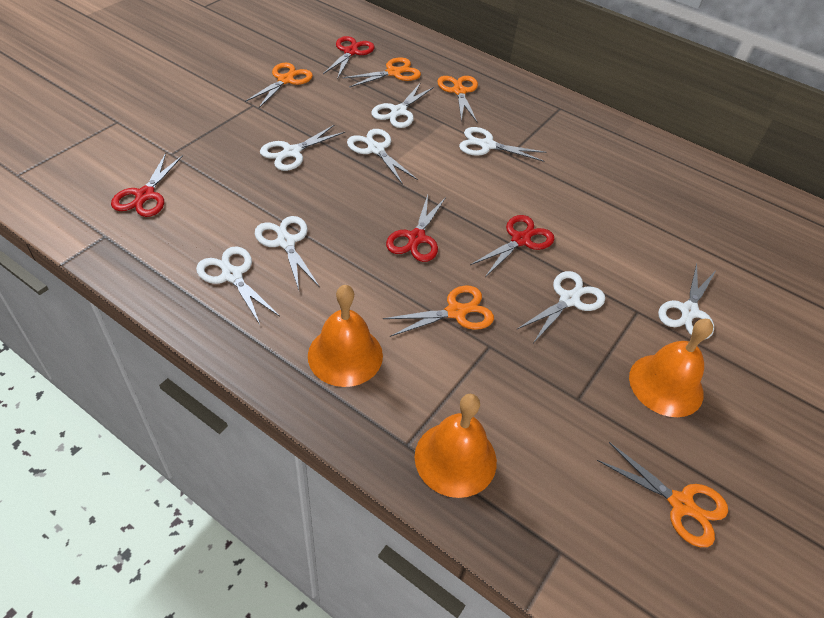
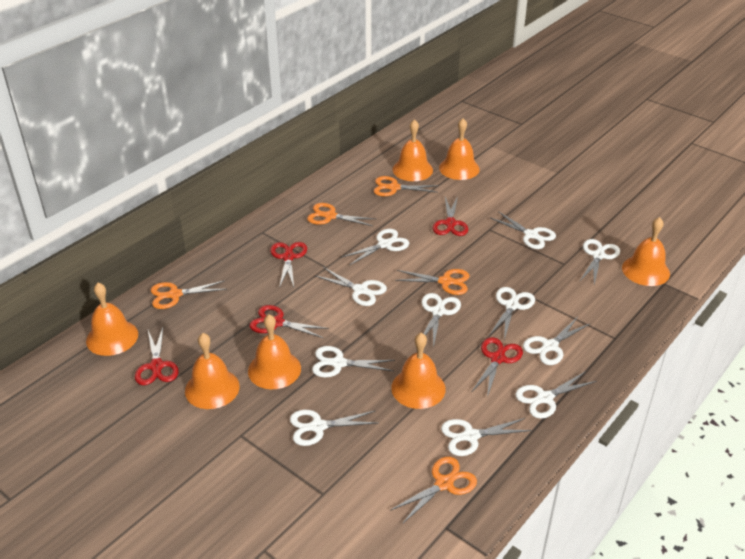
orange bell: 3 -> 7
red scissors: 4 -> 5
white scissors: 8 -> 11

